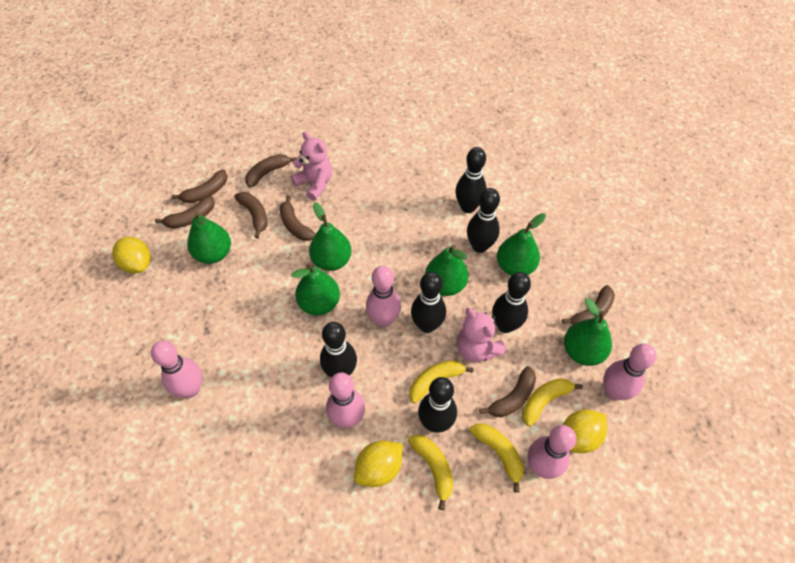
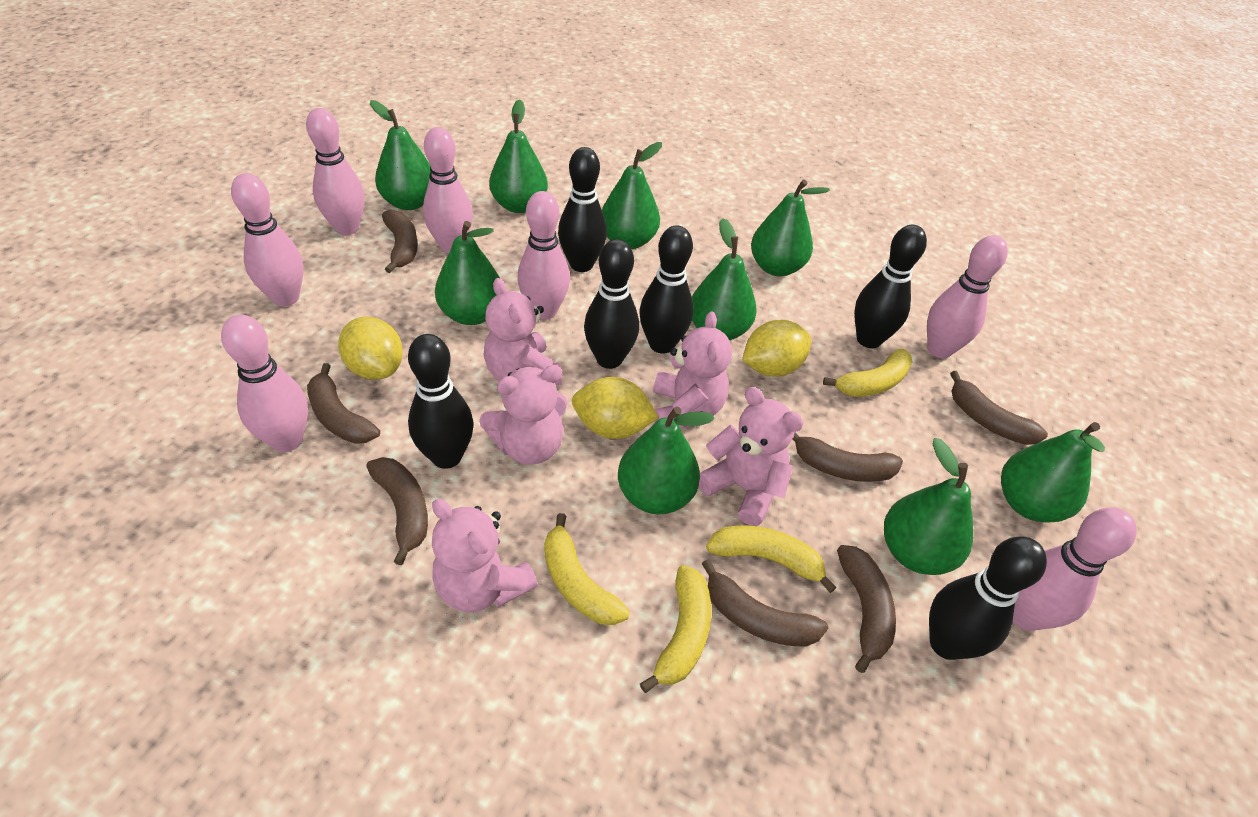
green pear: 6 -> 9
pink bowling pin: 5 -> 7
pink teddy bear: 2 -> 5

